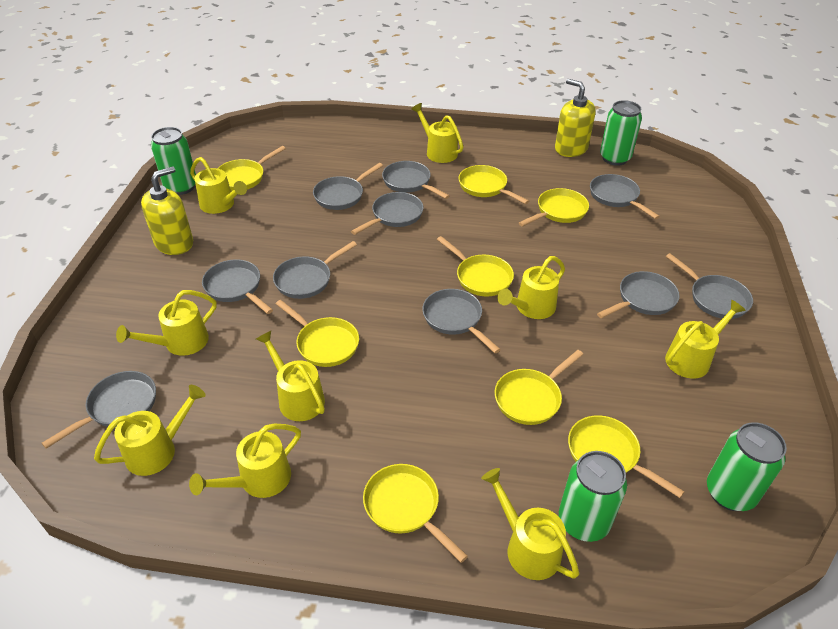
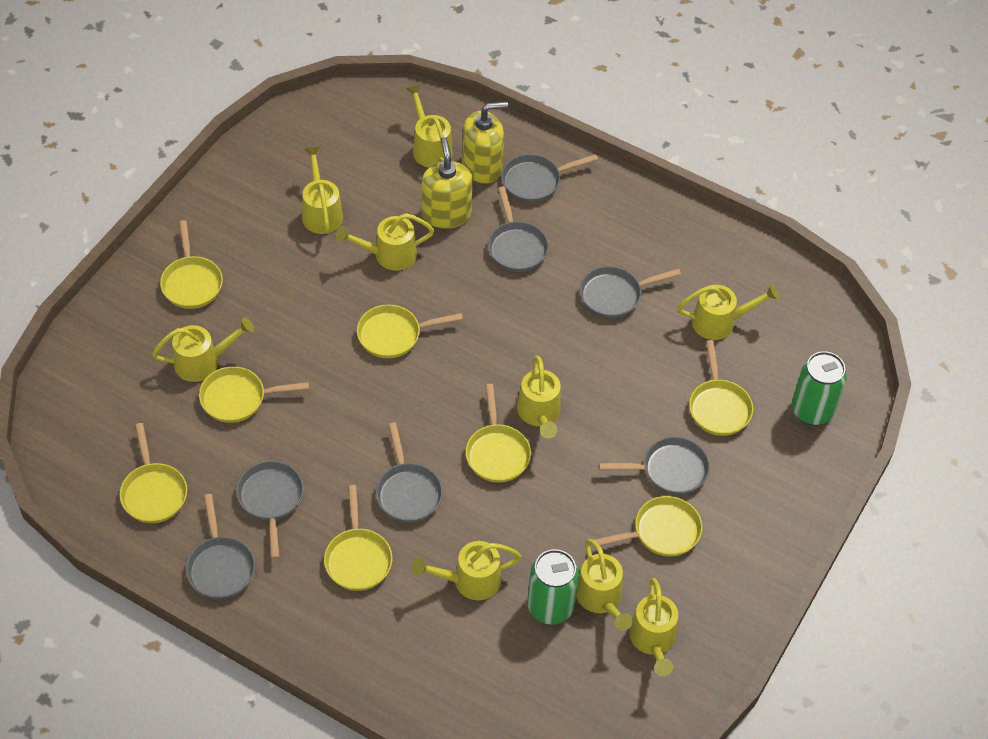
green can: 4 -> 2
grey pan: 10 -> 7

